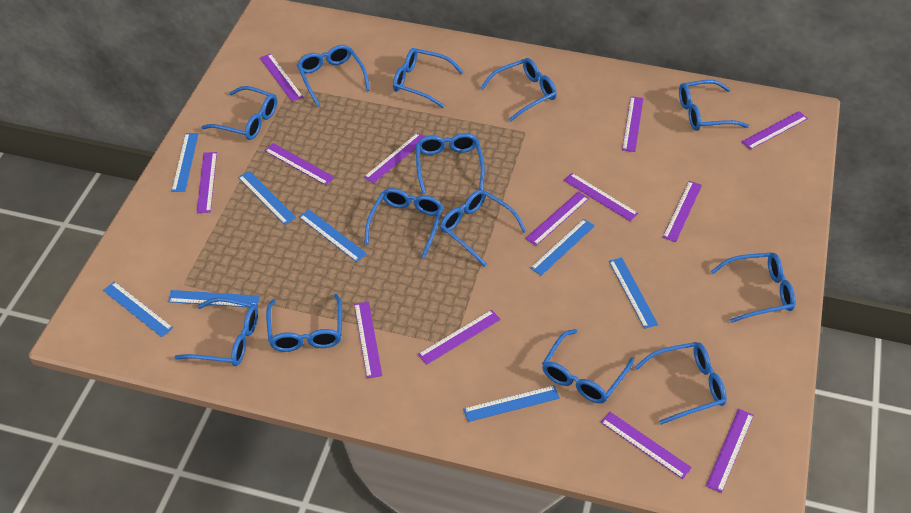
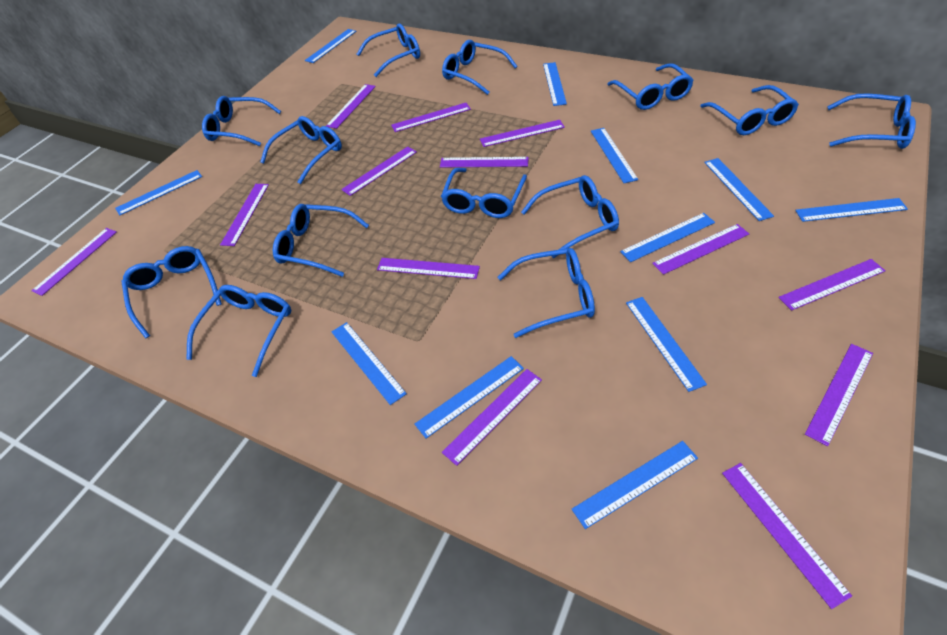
blue ruler: 8 -> 11

